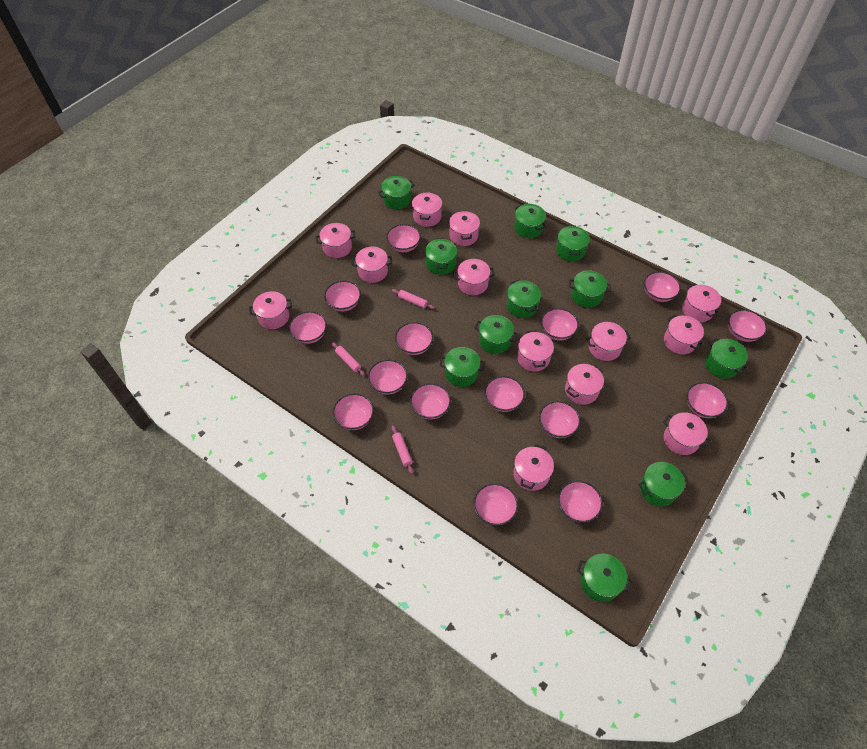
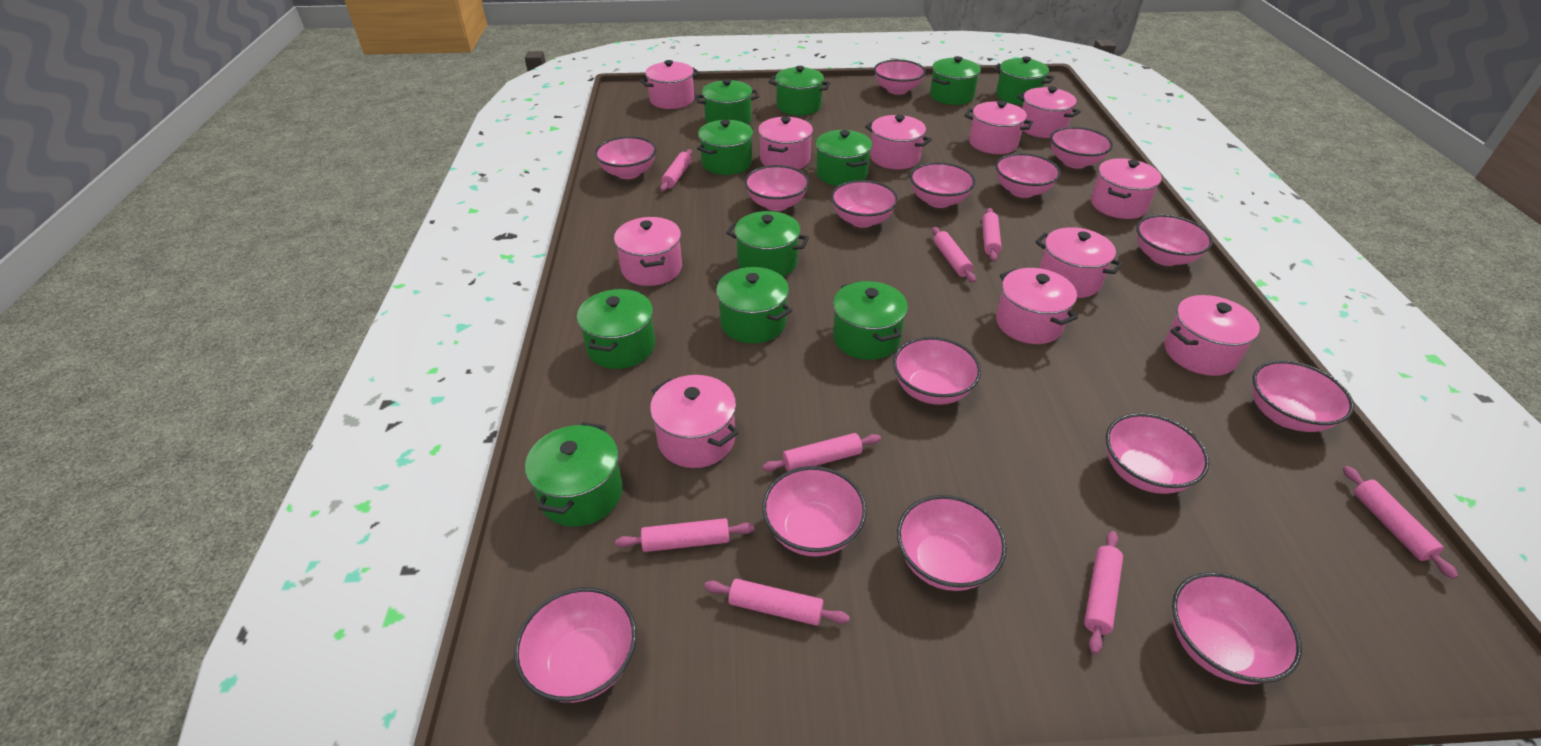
pink pot: 13 -> 11
pink rolling pin: 3 -> 8

